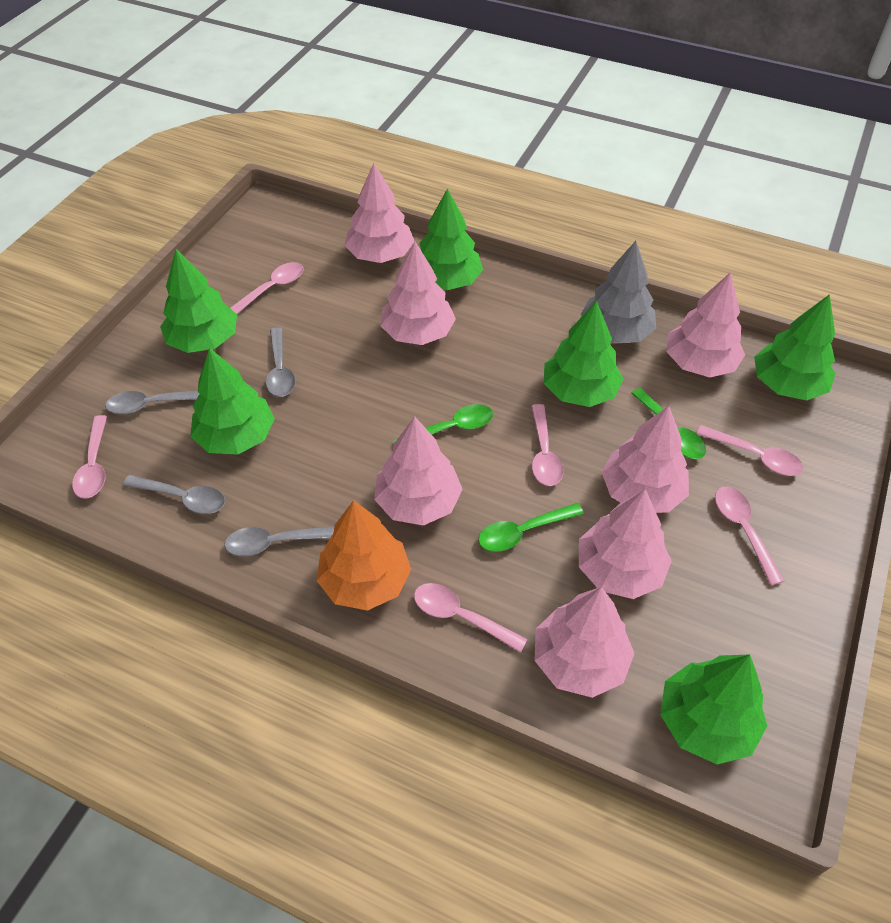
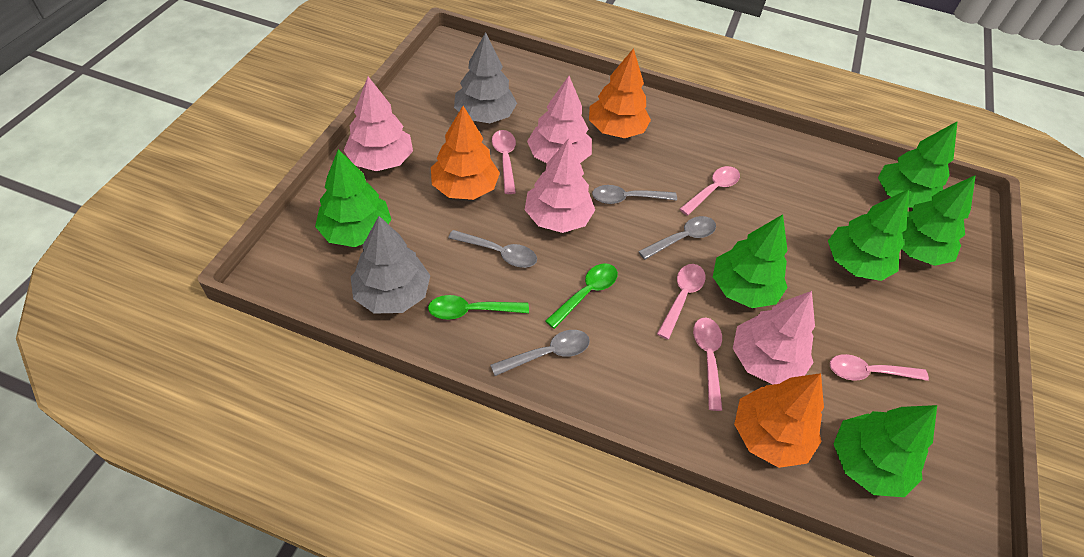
green spoon: 3 -> 2
grey tree: 1 -> 2
orange tree: 1 -> 3
pink spoon: 6 -> 5
pink tree: 7 -> 4

